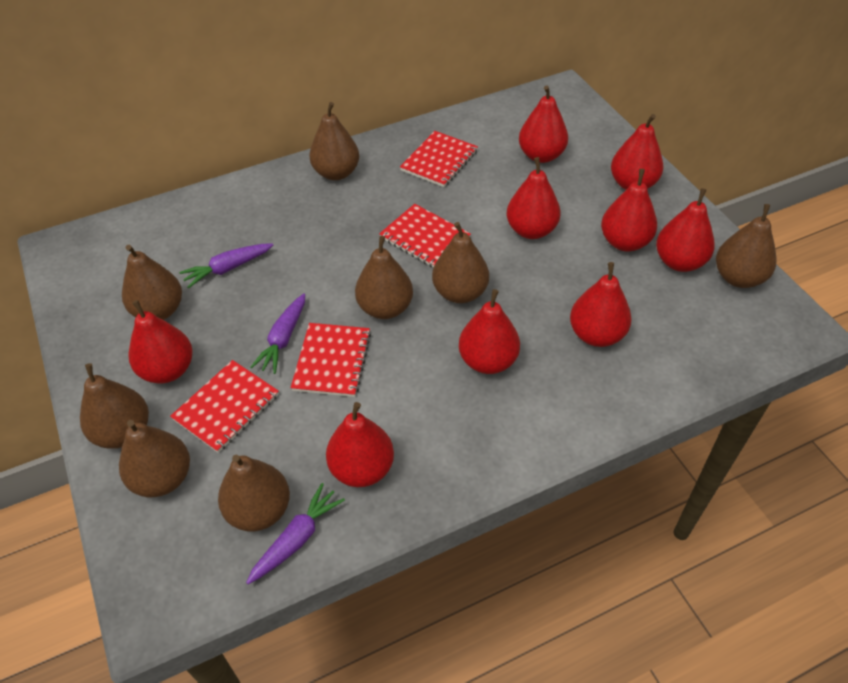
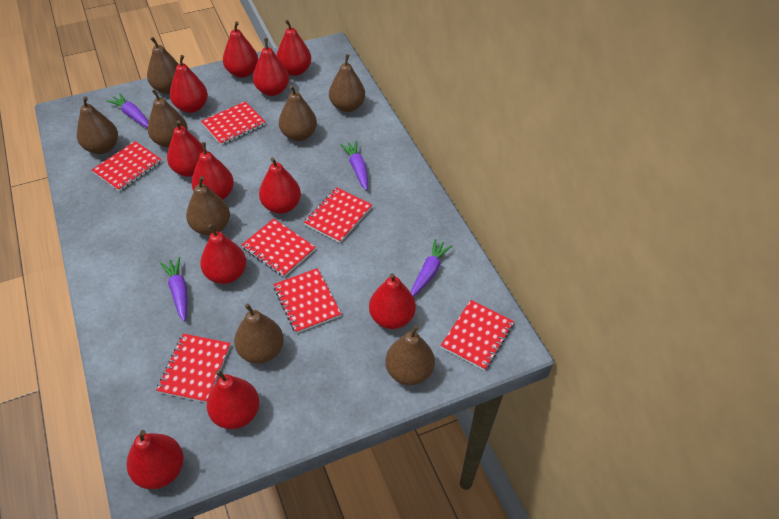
purple carrot: 3 -> 4
red notebook: 4 -> 7
red pear: 9 -> 11

